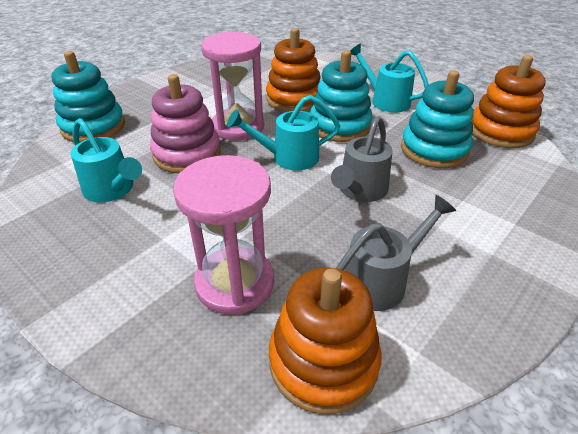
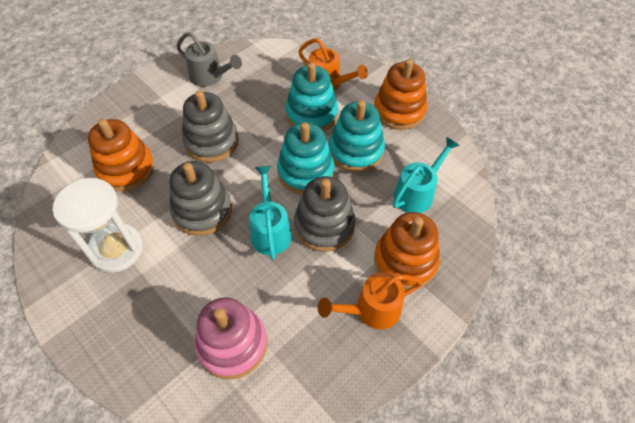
grey stacking toy: 0 -> 3
grey watering can: 2 -> 1
orange watering can: 0 -> 2
pink hourglass: 2 -> 0
turquoise watering can: 3 -> 2
white hourglass: 0 -> 1

